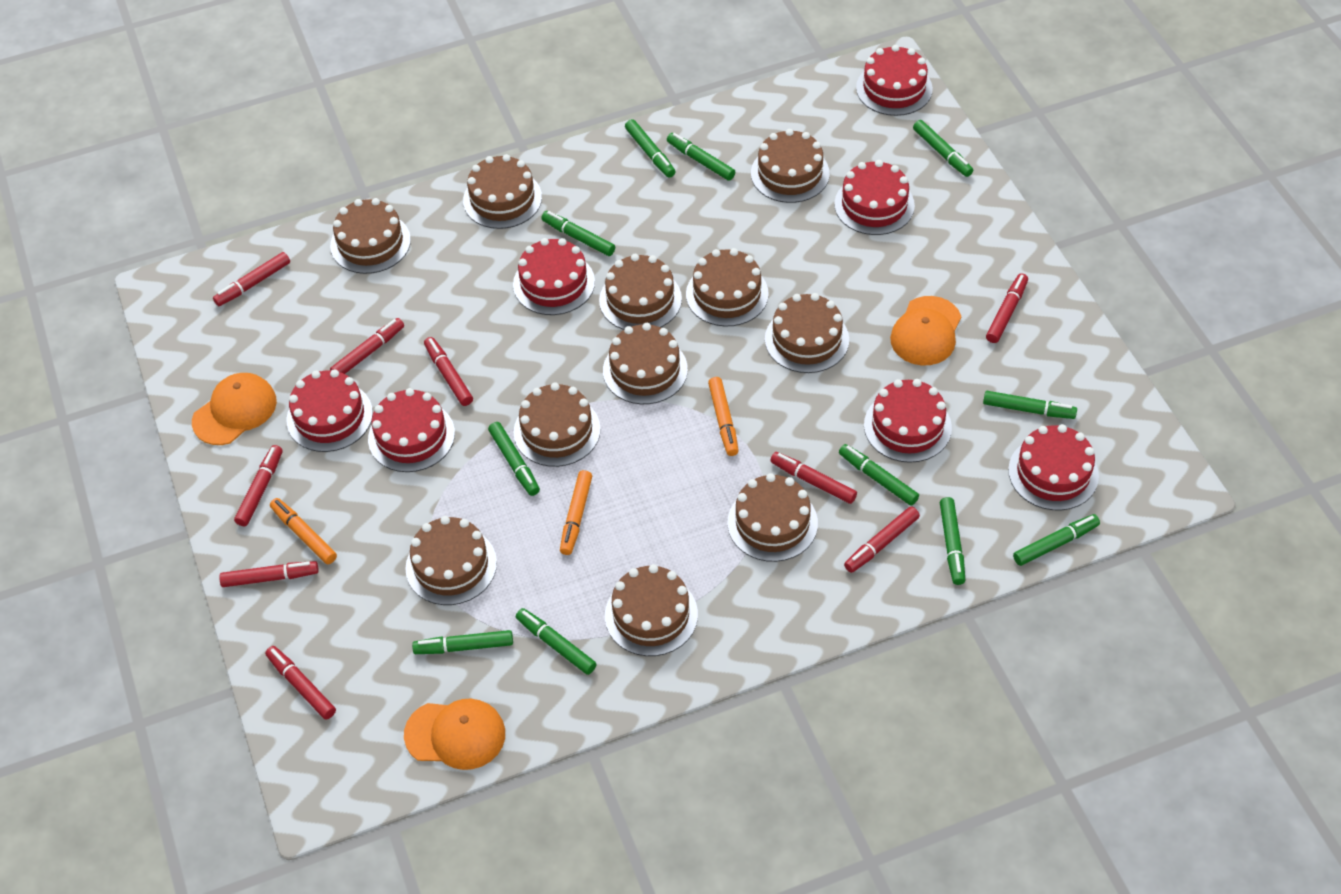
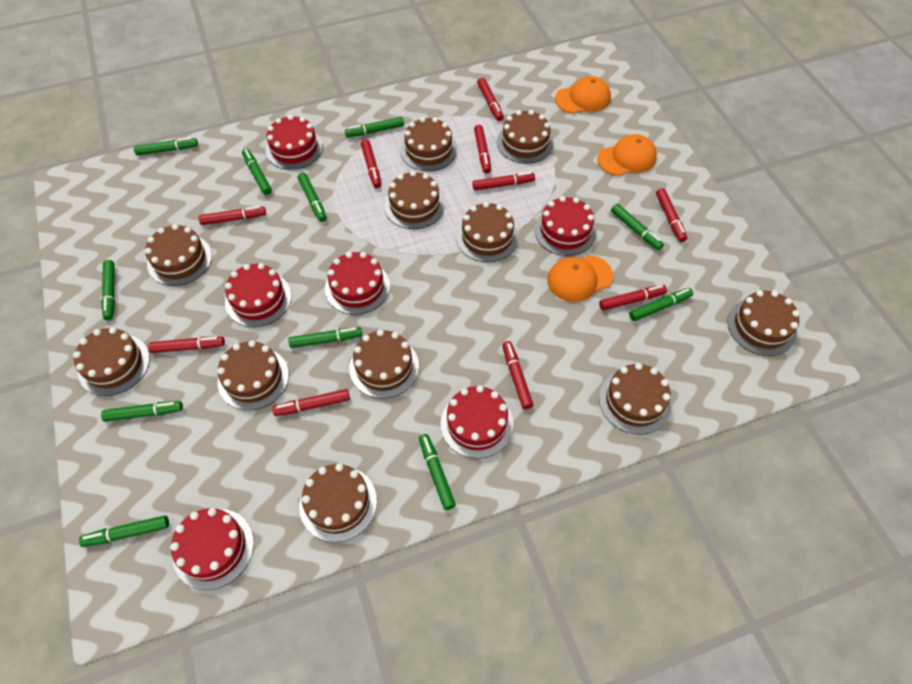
orange marker: 3 -> 0
red cake: 7 -> 6
red marker: 9 -> 10

